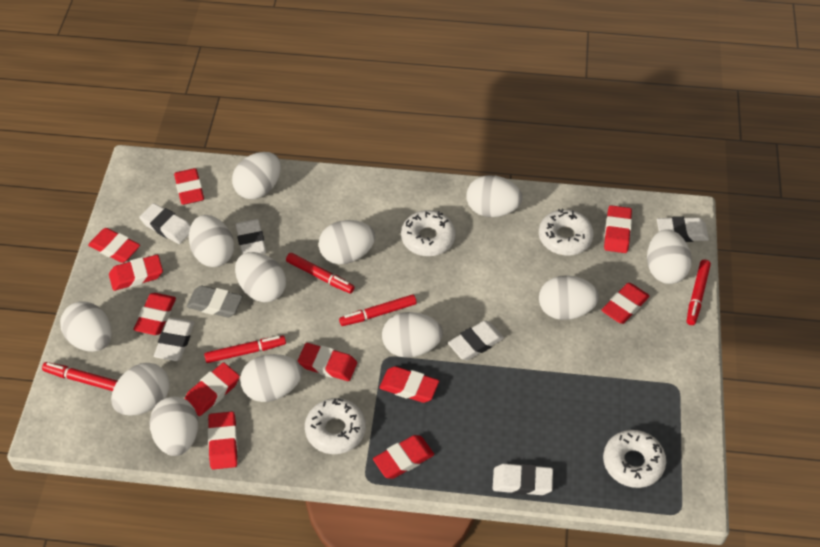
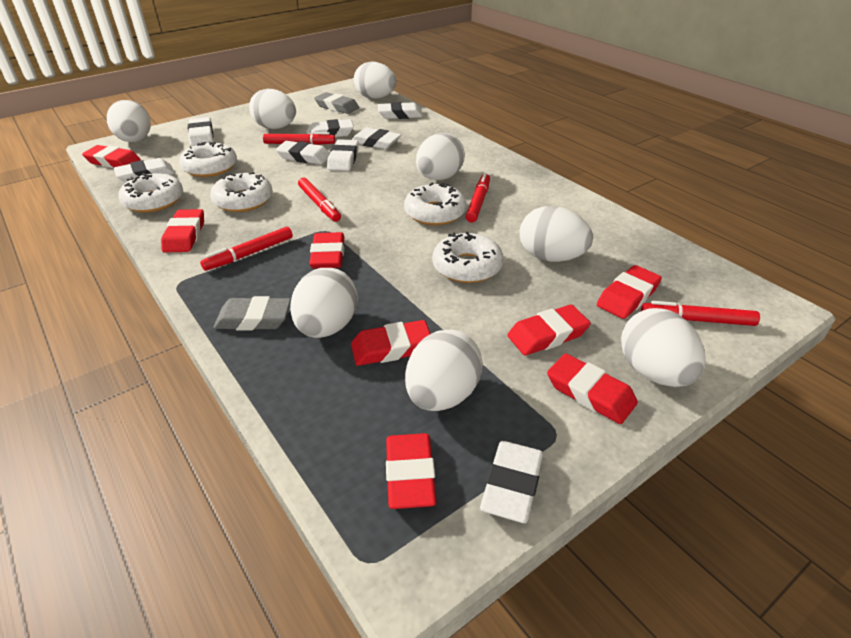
grey eraser: 1 -> 2
red eraser: 11 -> 8
white donut: 4 -> 5
white egg: 12 -> 8
white eraser: 6 -> 8

